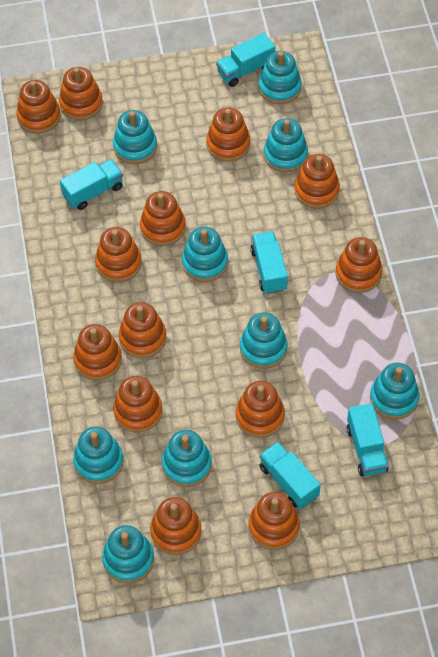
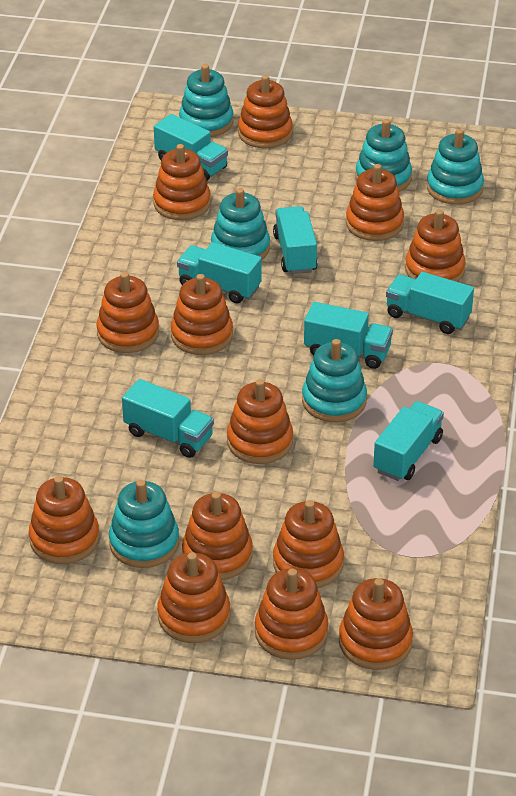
turquoise stacking toy: 9 -> 6
turquoise truck: 5 -> 7

